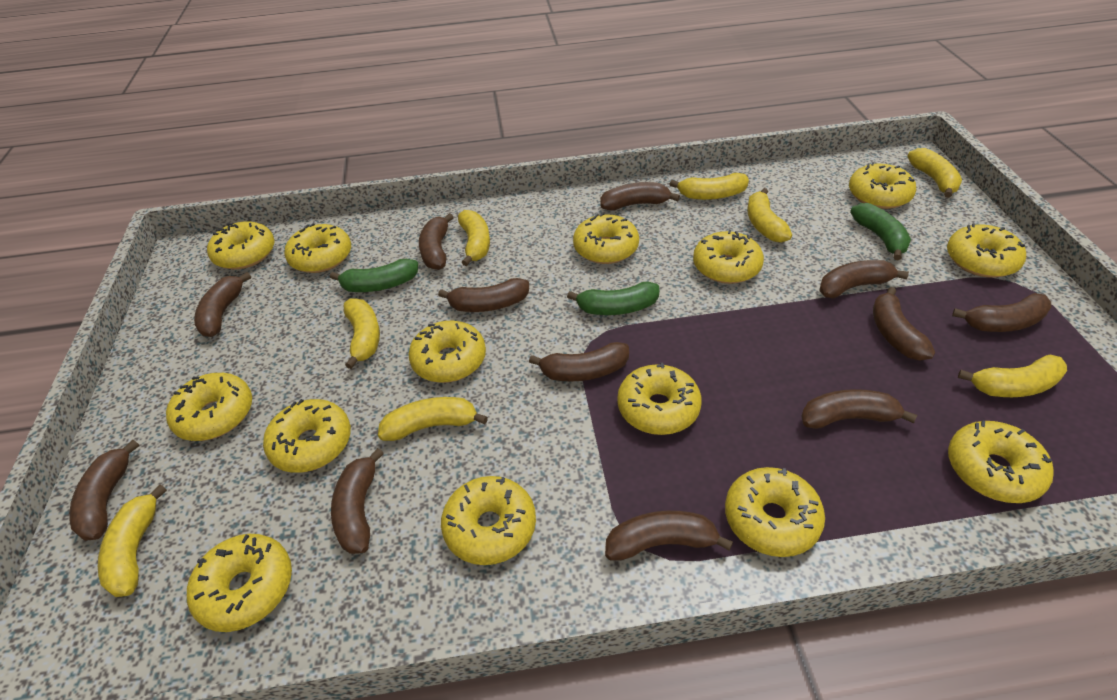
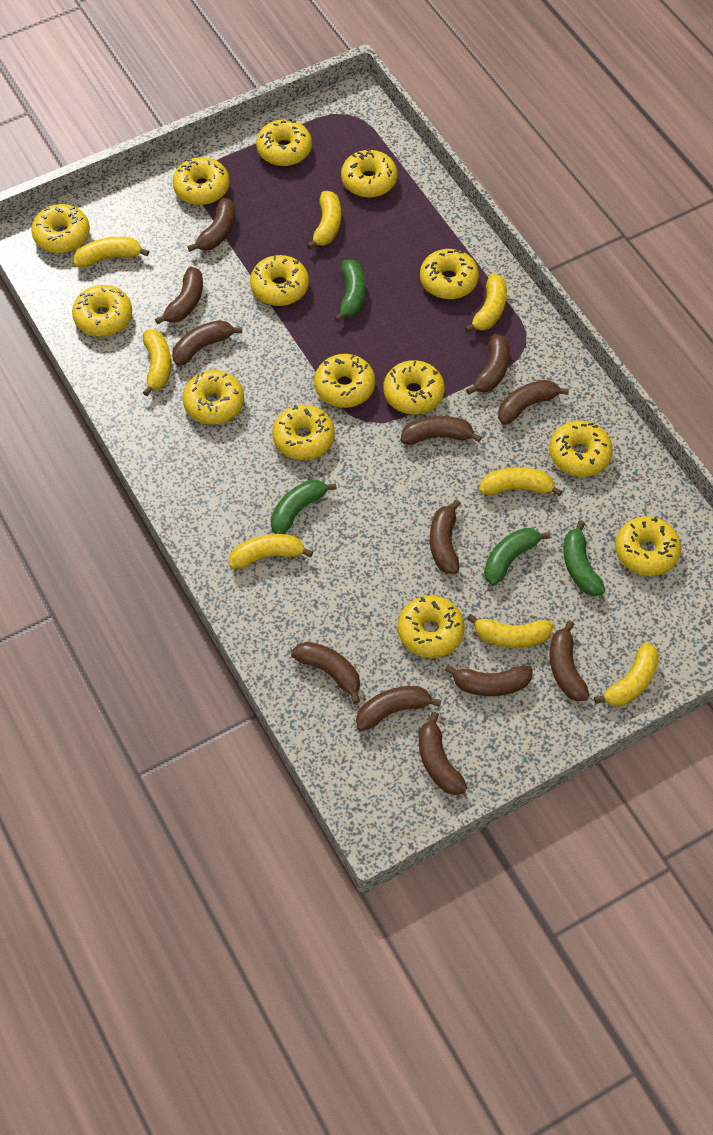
green banana: 3 -> 4

